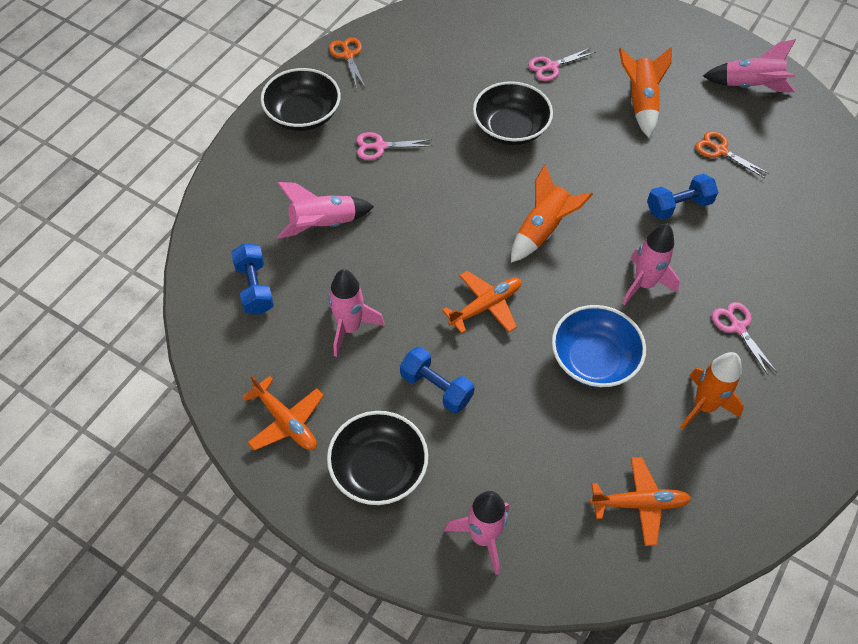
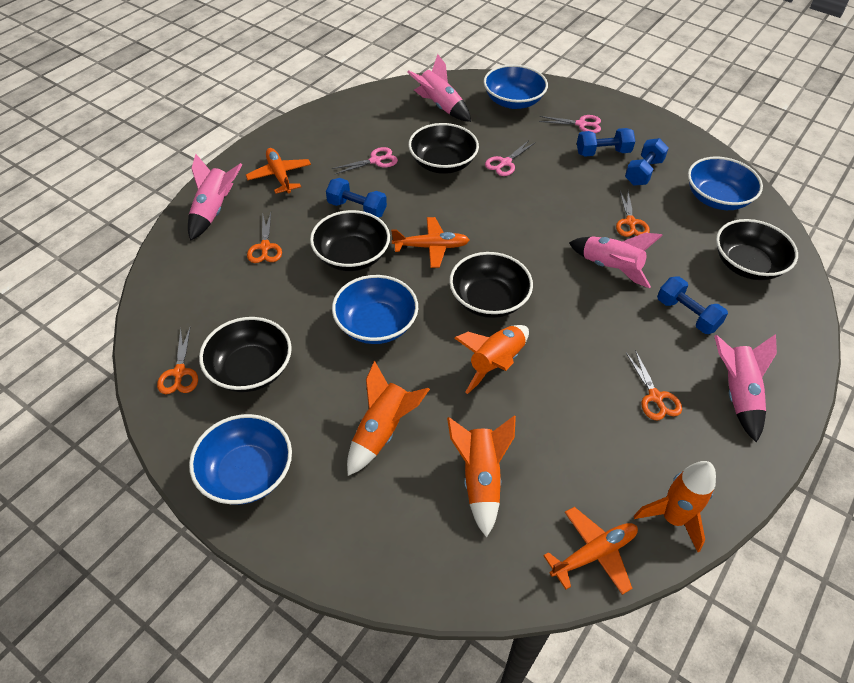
black bowl: 3 -> 5
blue bowl: 1 -> 4
blue dumbbell: 3 -> 4
orange rocket: 3 -> 4
orange scissors: 2 -> 4
pink rocket: 5 -> 4

